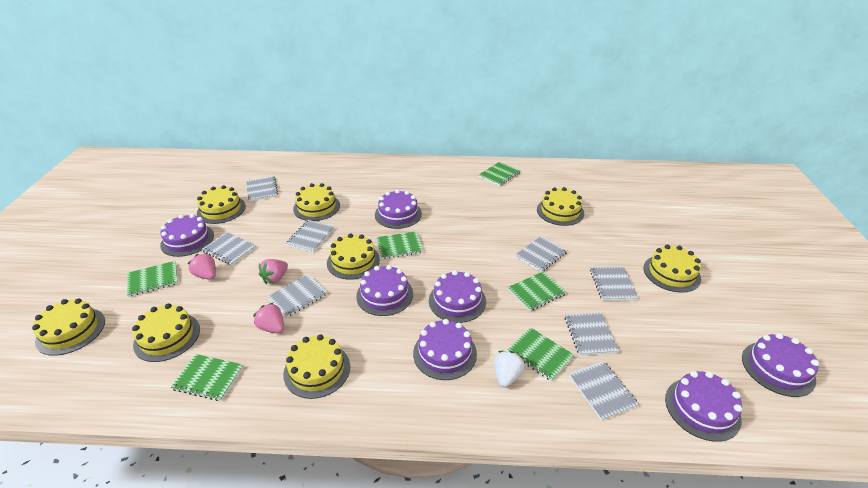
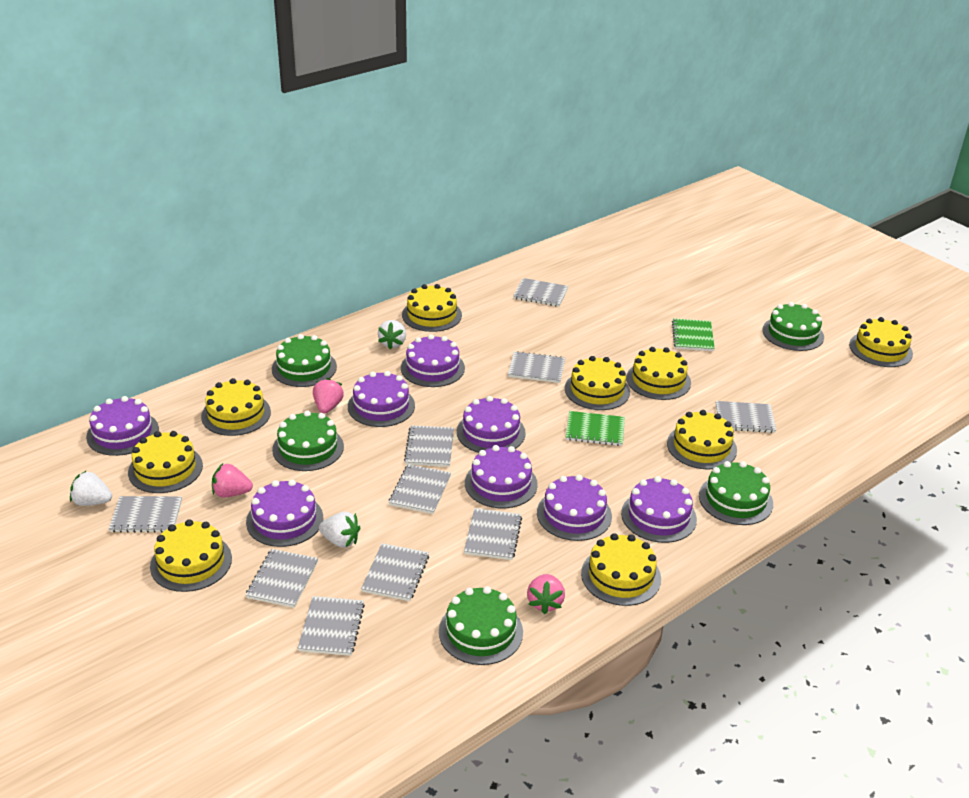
green cake: 0 -> 5
green notebook: 6 -> 2
grey notebook: 8 -> 10
purple cake: 7 -> 8
white strawberry: 1 -> 3
yellow cake: 8 -> 9

